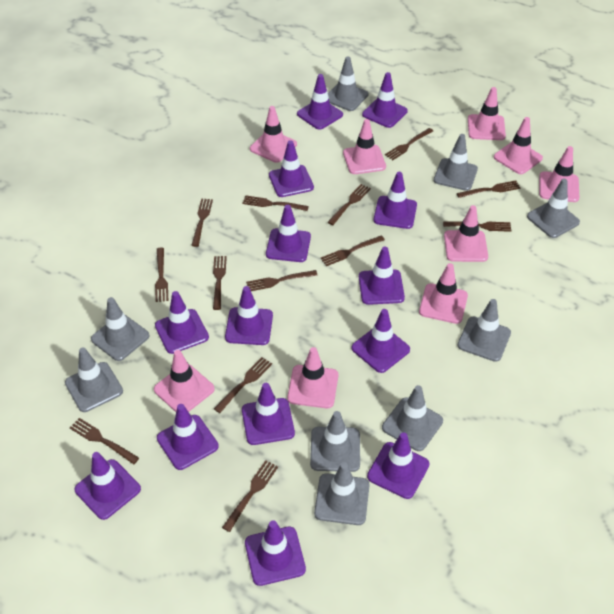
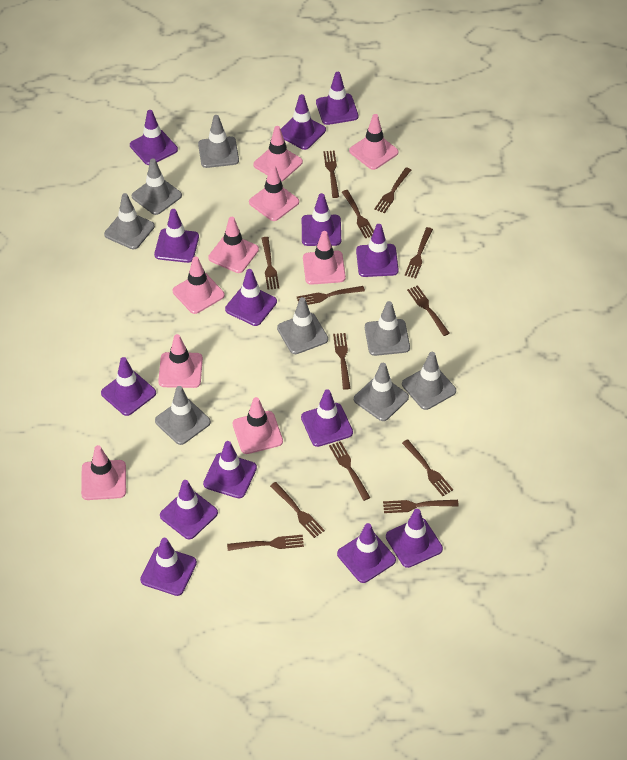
grey traffic cone: 9 -> 8

